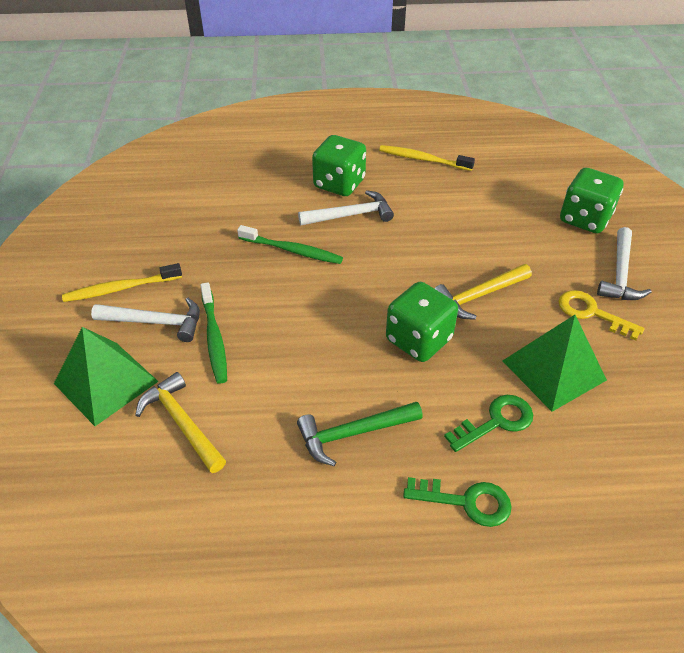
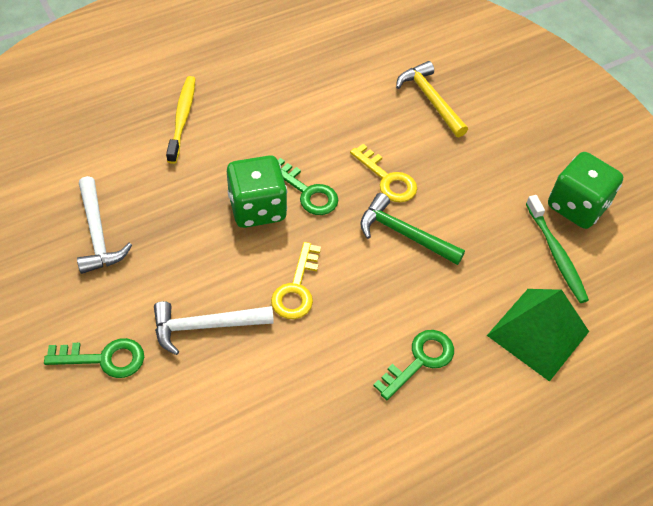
green dice: 3 -> 2
green key: 2 -> 3
green pyramid: 2 -> 1
green toothbrush: 2 -> 1
white hammer: 3 -> 2
yellow hammer: 2 -> 1
yellow key: 1 -> 2
yellow toothbrush: 2 -> 1

